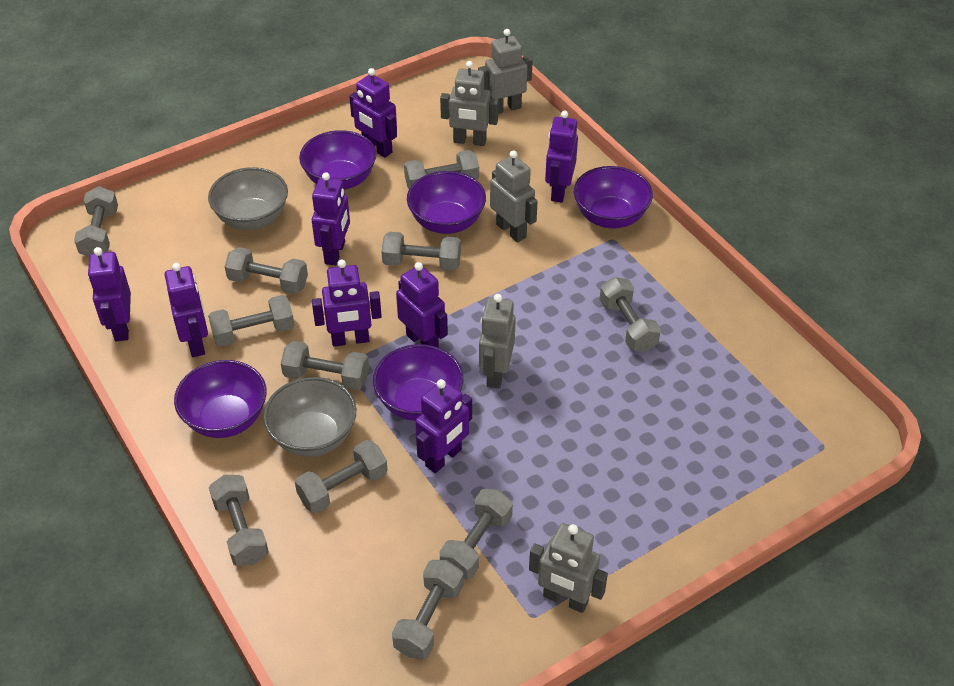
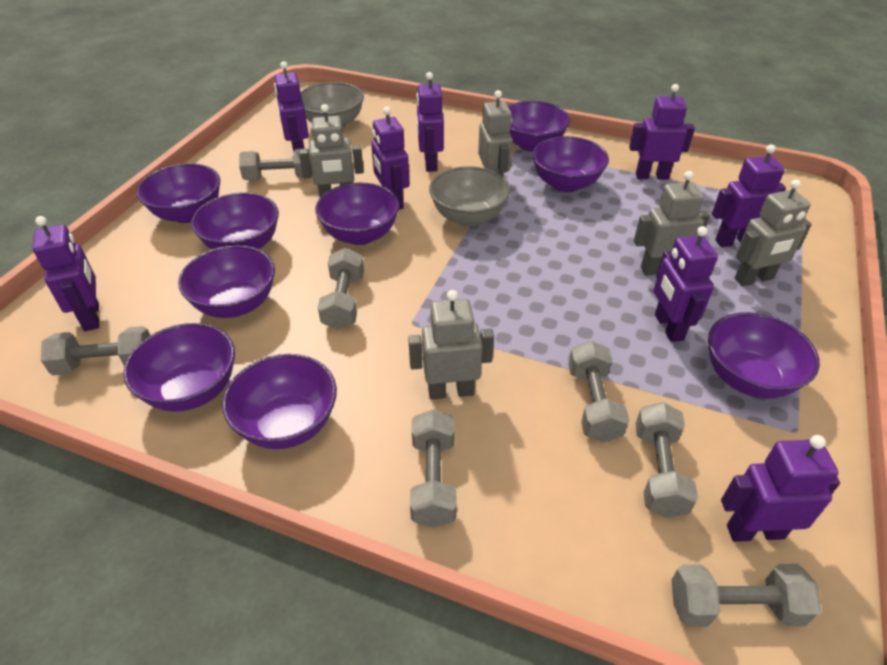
grey dumbbell: 11 -> 7
purple bowl: 5 -> 9

